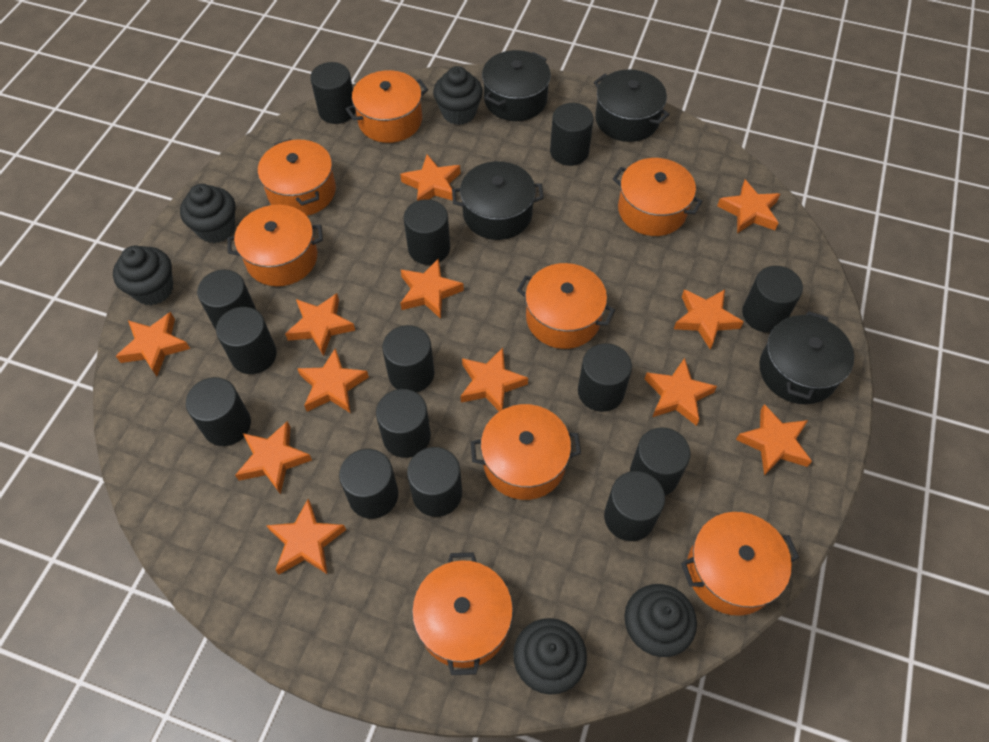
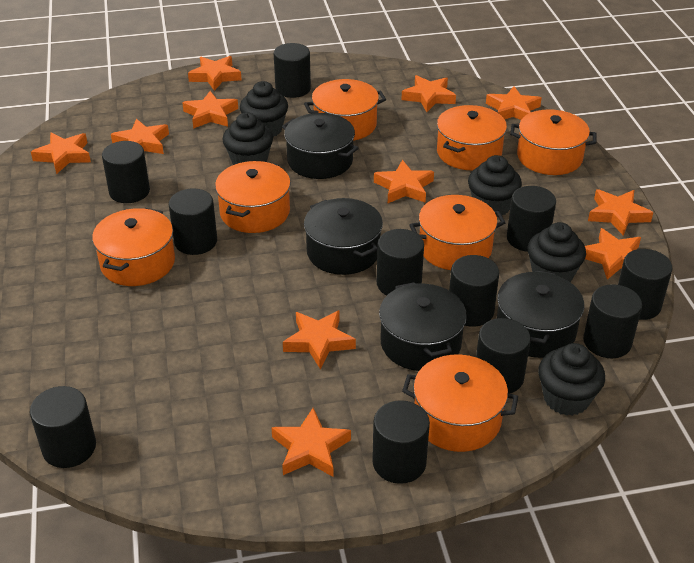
black cylinder: 14 -> 11
orange pot: 8 -> 7
orange star: 12 -> 11

